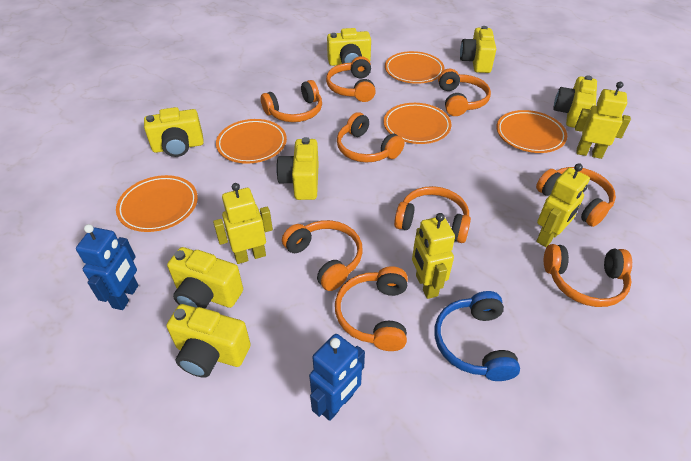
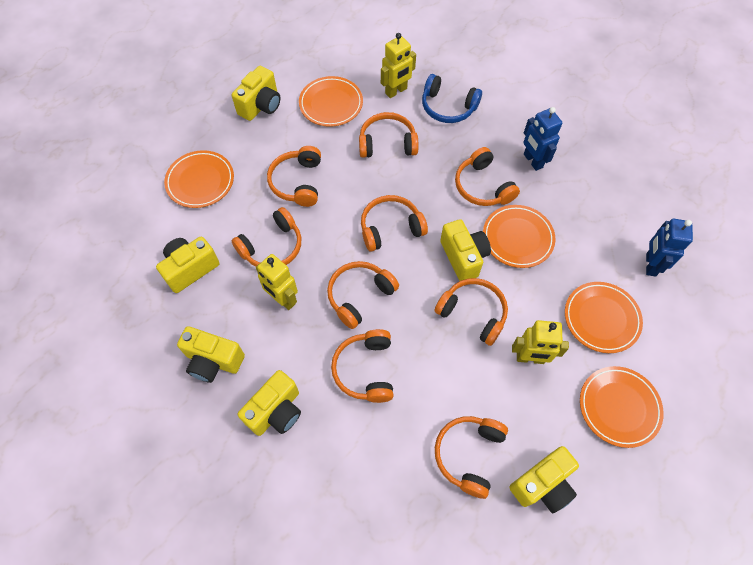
yellow camera: 7 -> 6
yellow robot: 4 -> 3

